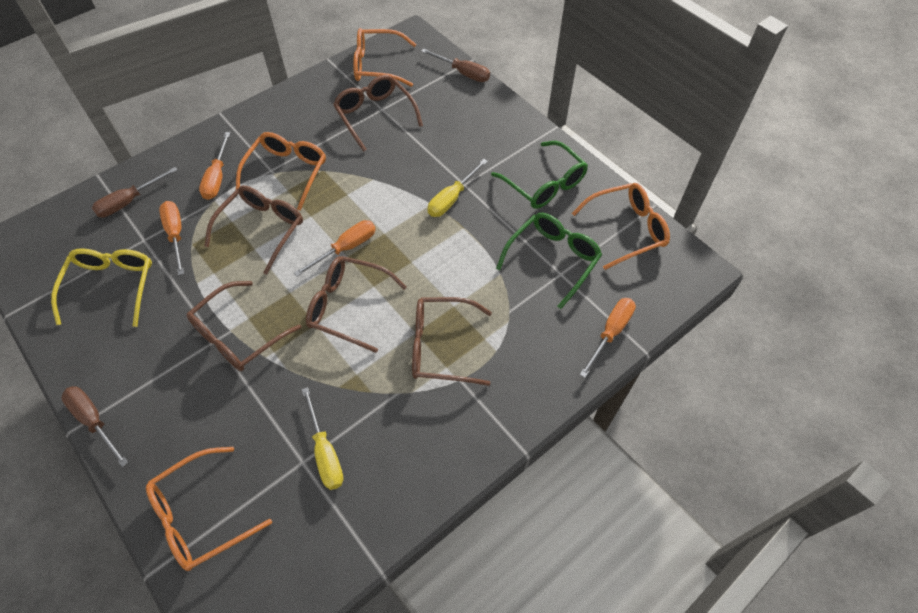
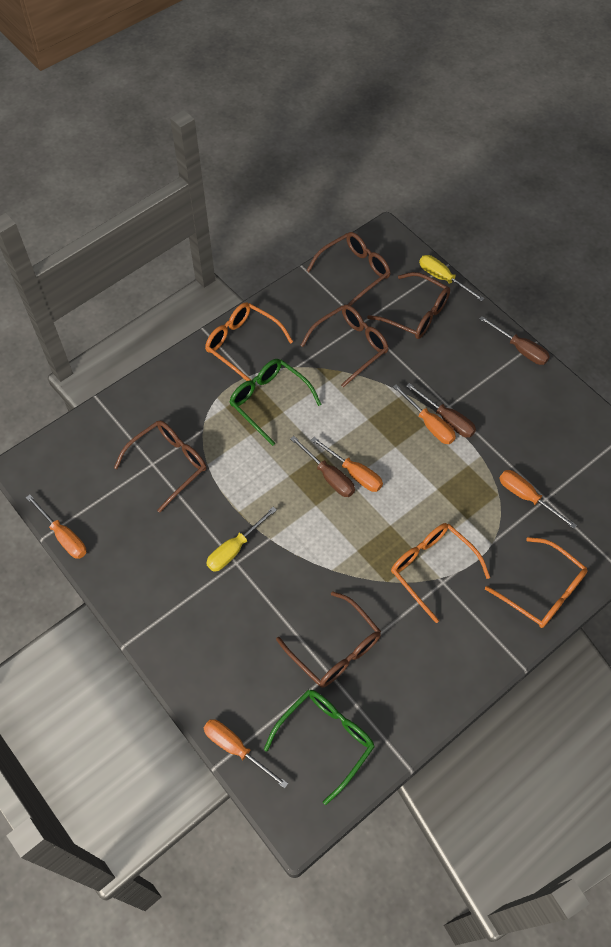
orange glasses: 4 -> 3
orange screwdriver: 4 -> 5
yellow glasses: 1 -> 0

